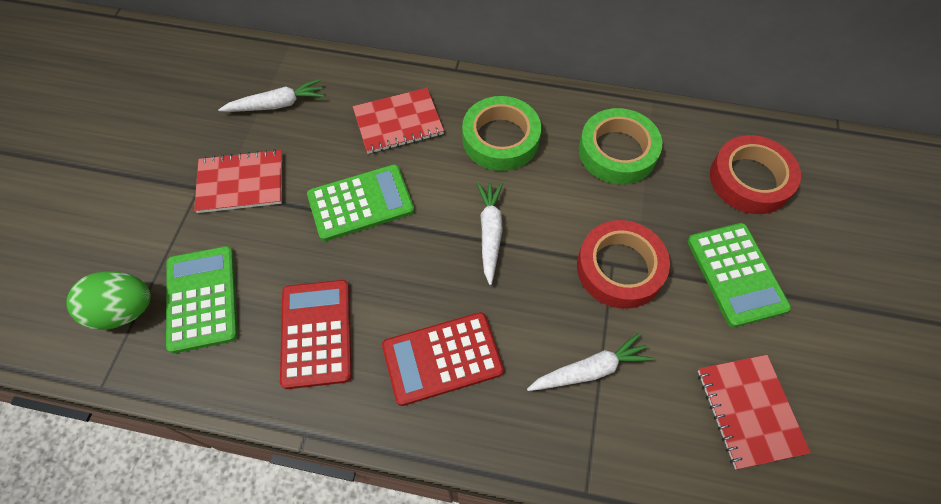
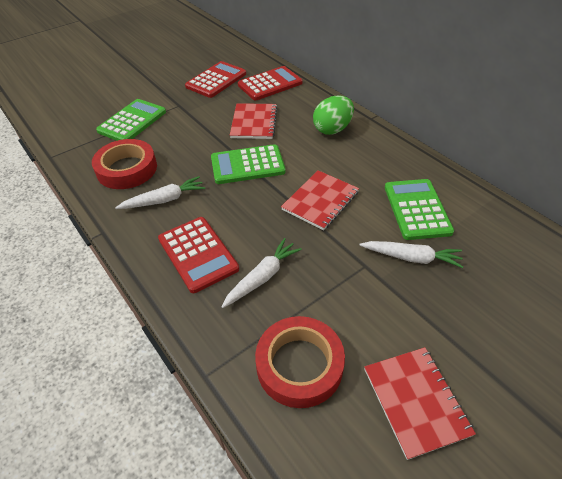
green tape: 2 -> 0
red calculator: 2 -> 3

